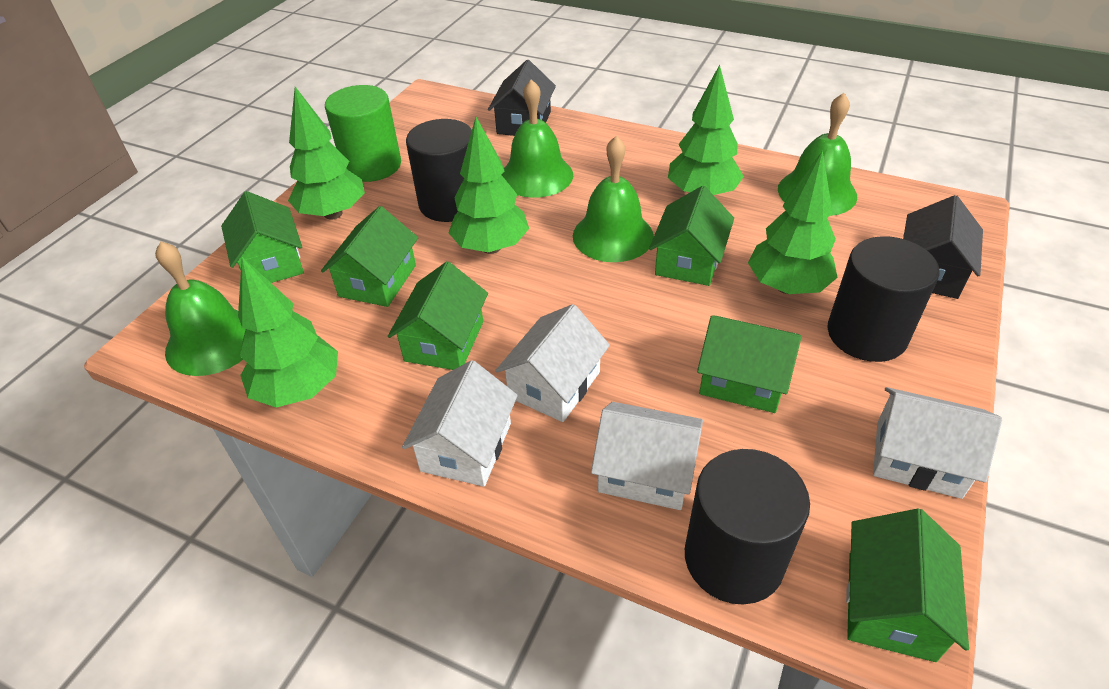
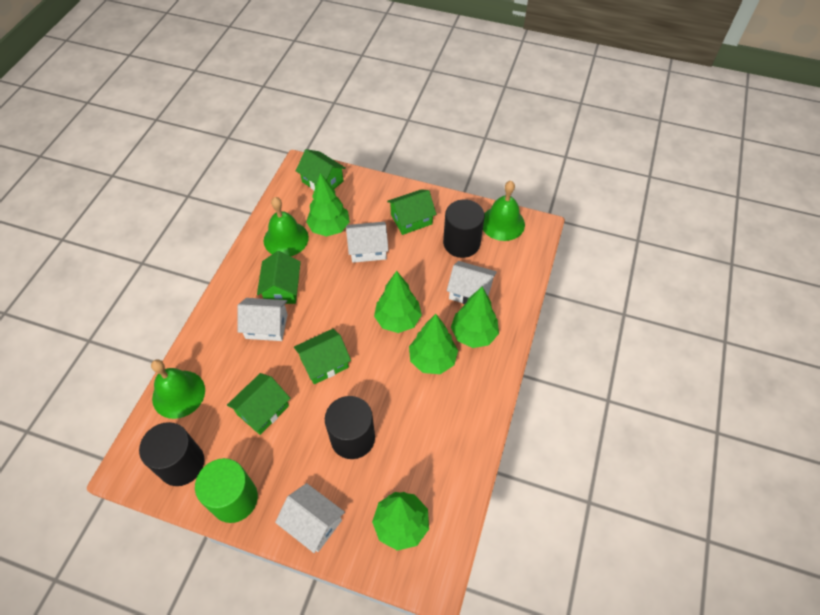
black house: 2 -> 0
green bell: 4 -> 3
green house: 6 -> 5

